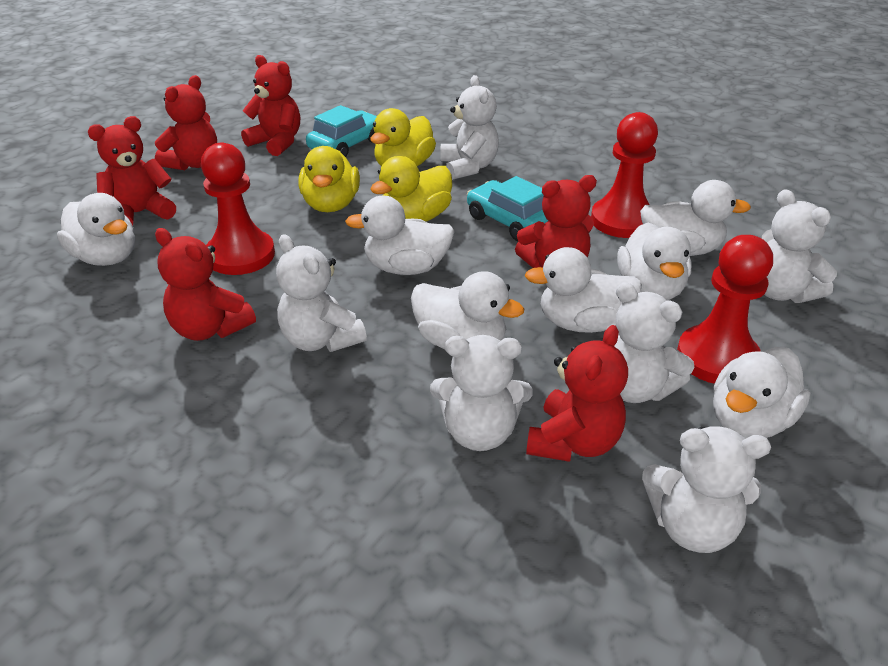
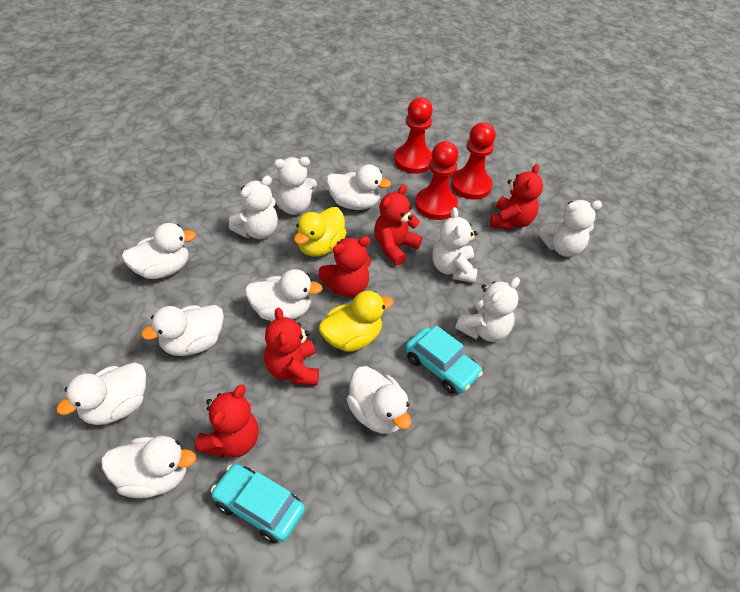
red teddy bear: 6 -> 5
white teddy bear: 6 -> 5
yellow duck: 3 -> 2

